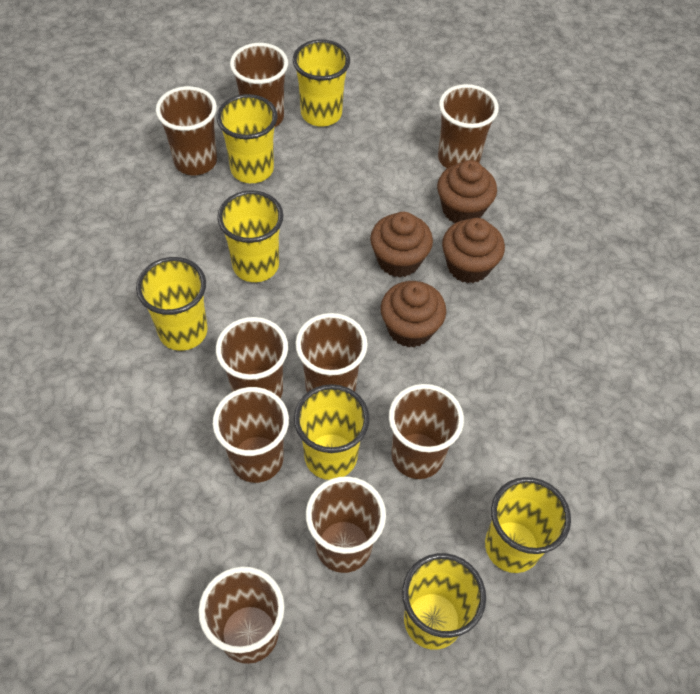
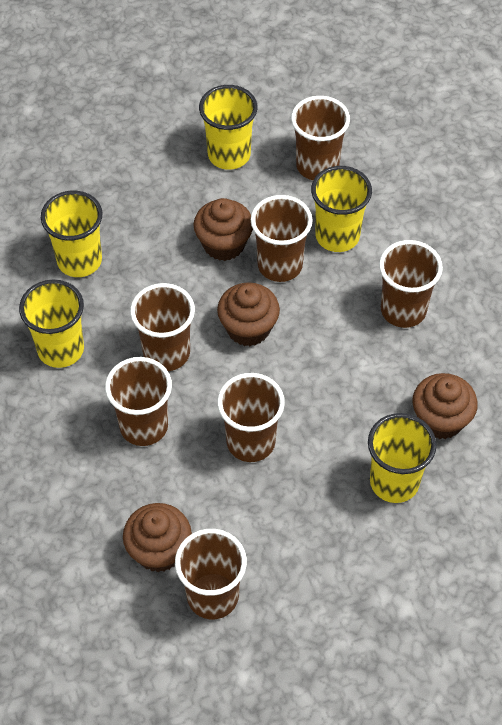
brown cup: 9 -> 7
yellow cup: 7 -> 5

